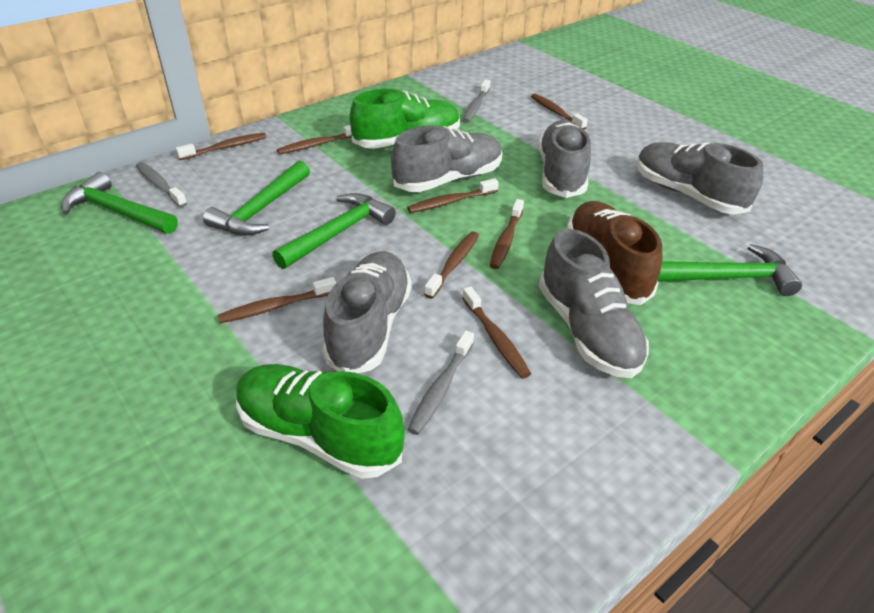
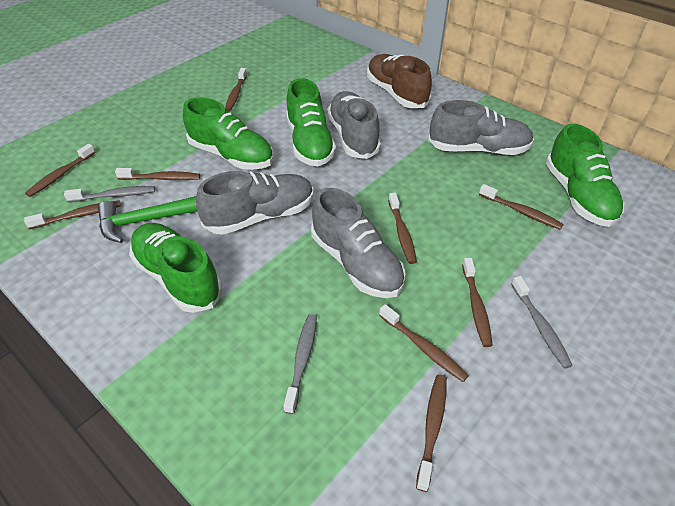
brown toothbrush: 8 -> 9
green hammer: 4 -> 1
green shoe: 2 -> 4
grey shoe: 5 -> 4

